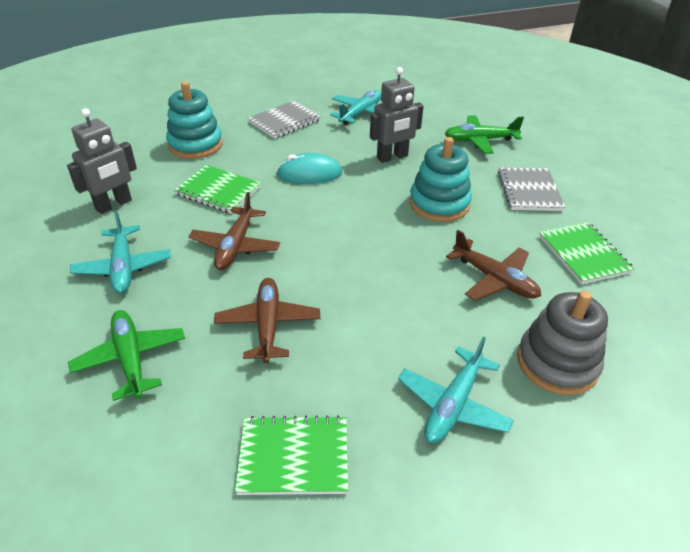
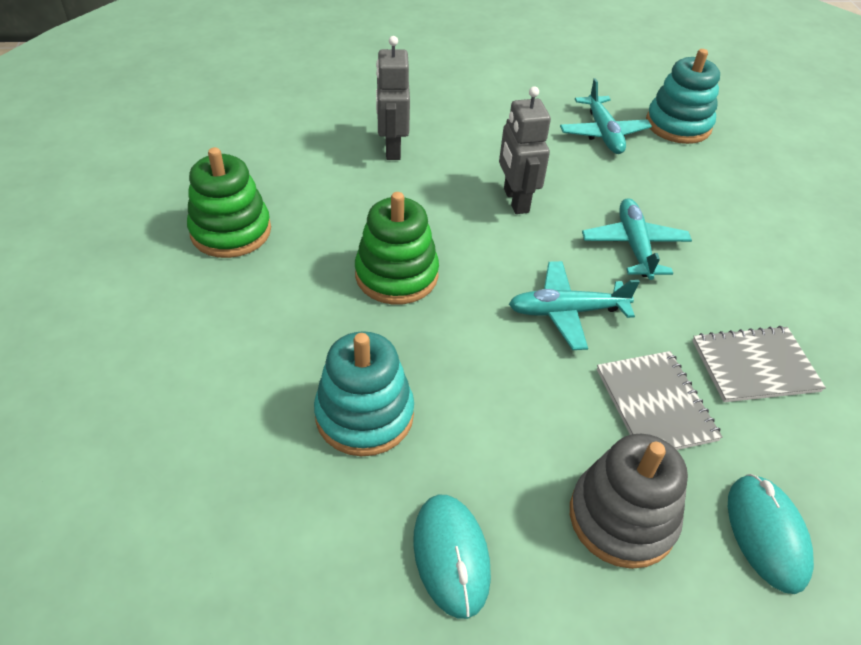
brown plane: 3 -> 0
green notebook: 3 -> 0
green plane: 2 -> 0
green stacking toy: 0 -> 2
turquoise mouse: 1 -> 2

